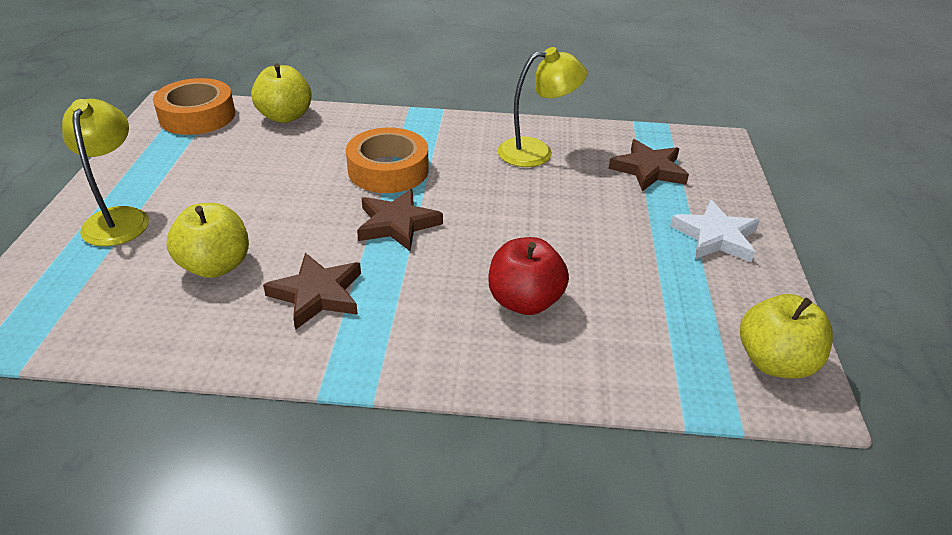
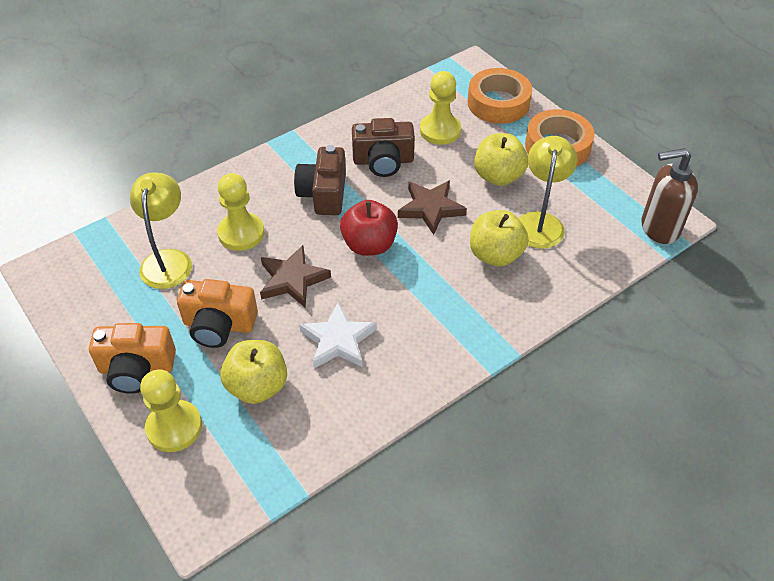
brown camera: 0 -> 2
brown soap dispenser: 0 -> 1
brown star: 3 -> 2
orange camera: 0 -> 2
yellow pawn: 0 -> 3

